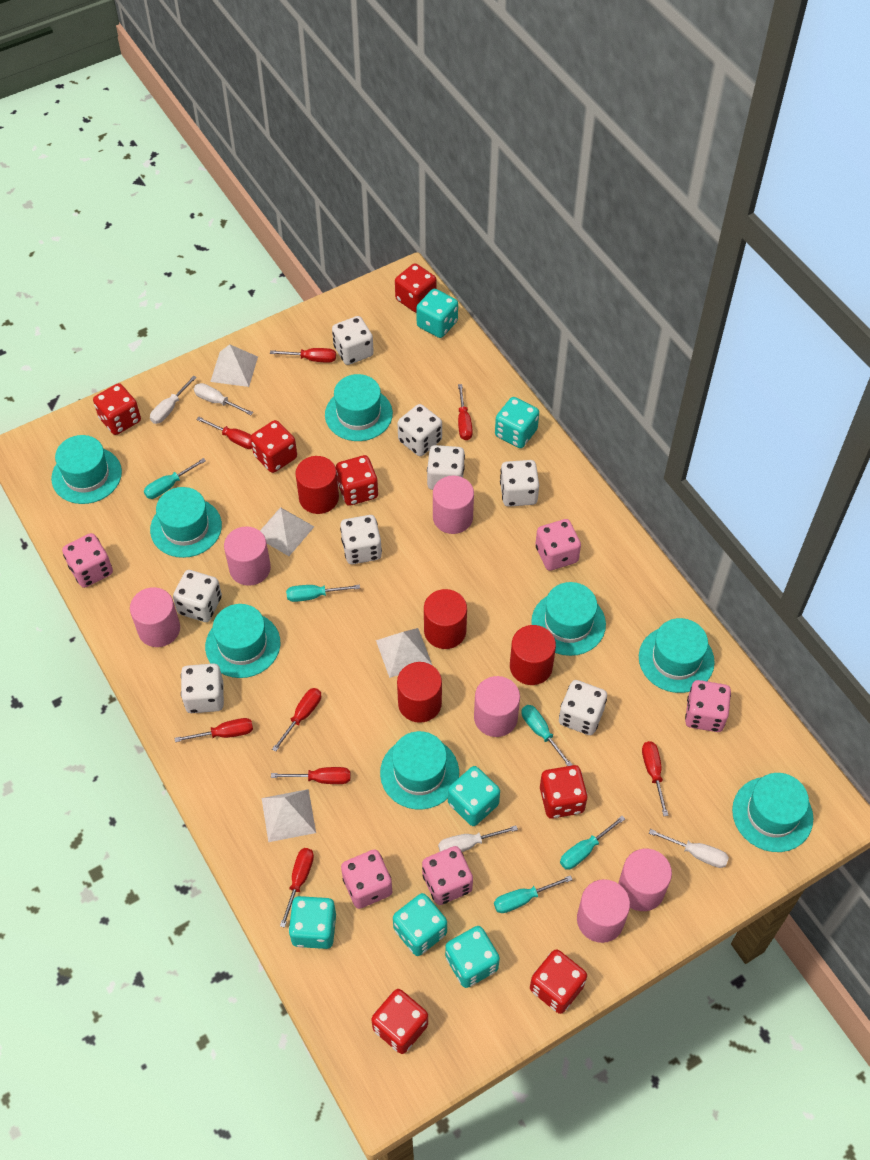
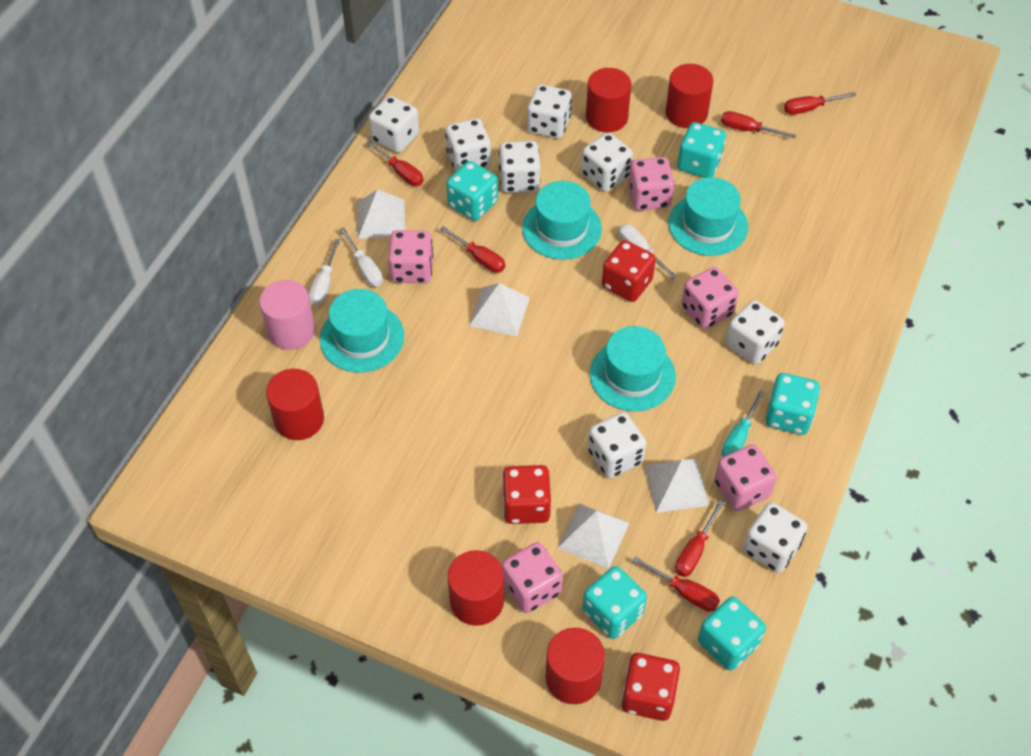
pink cylinder: 6 -> 1
red cylinder: 4 -> 5
red dice: 7 -> 3
red screwdriver: 8 -> 6
turquoise dice: 6 -> 5
turquoise hat: 8 -> 4
turquoise screwdriver: 5 -> 1
white screwdriver: 4 -> 3

